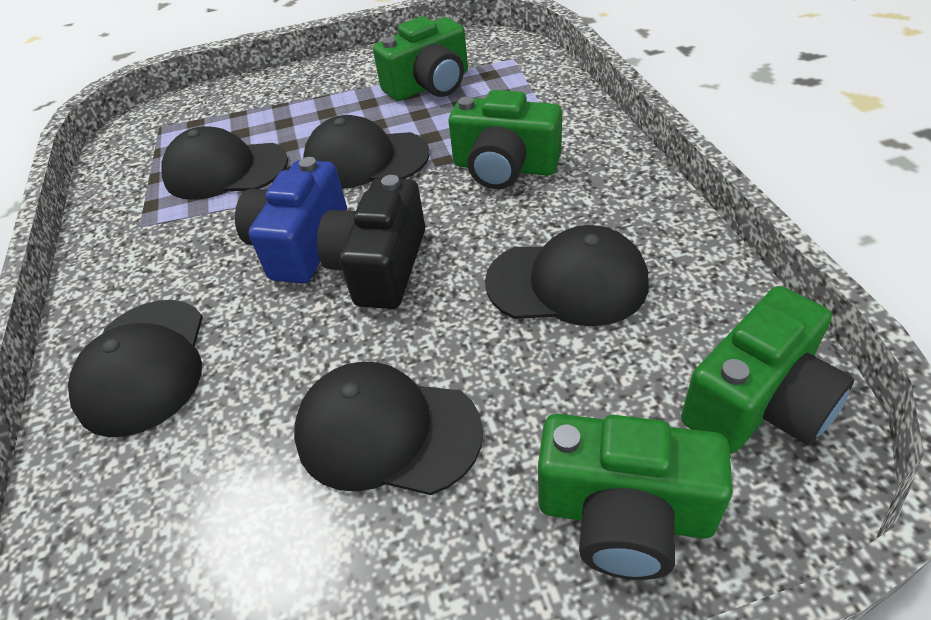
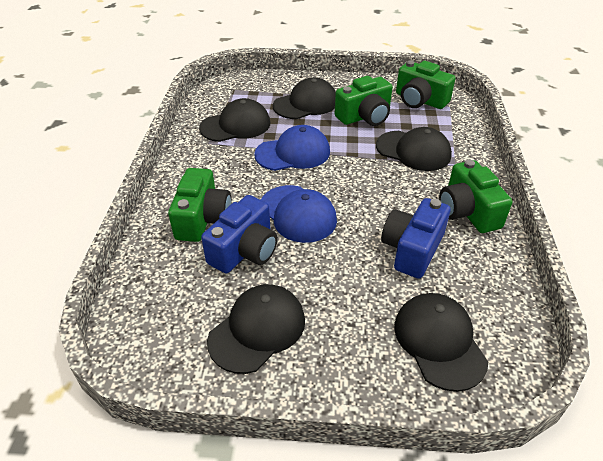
black camera: 1 -> 0
blue camera: 1 -> 2
blue cap: 0 -> 2

